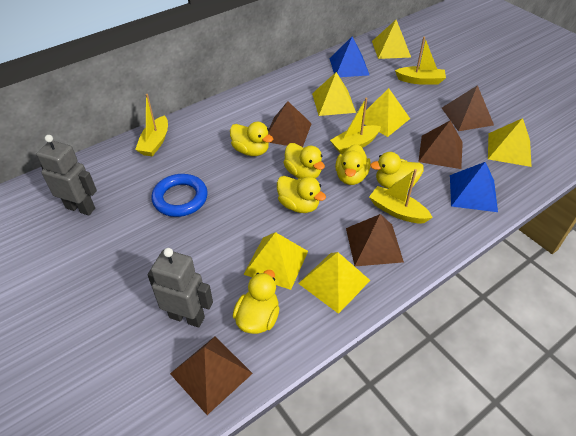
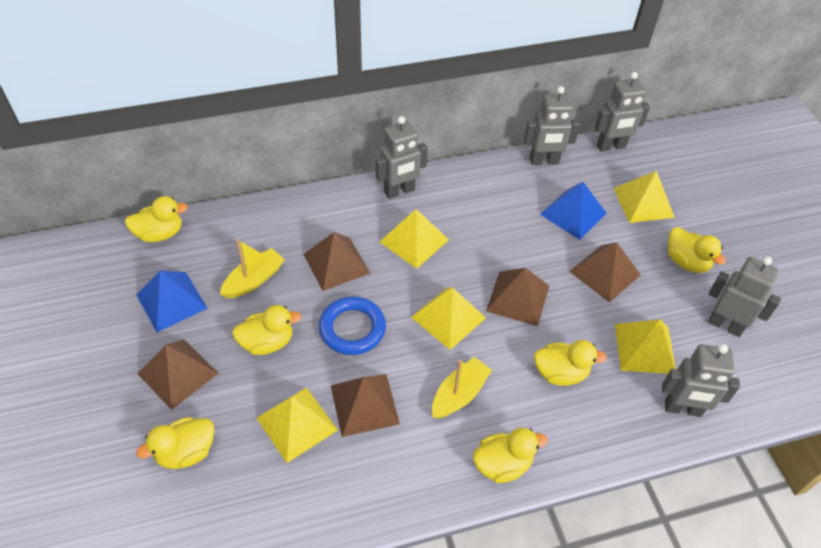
grey robot: 2 -> 5
yellow boat: 4 -> 2
yellow pyramid: 6 -> 5

